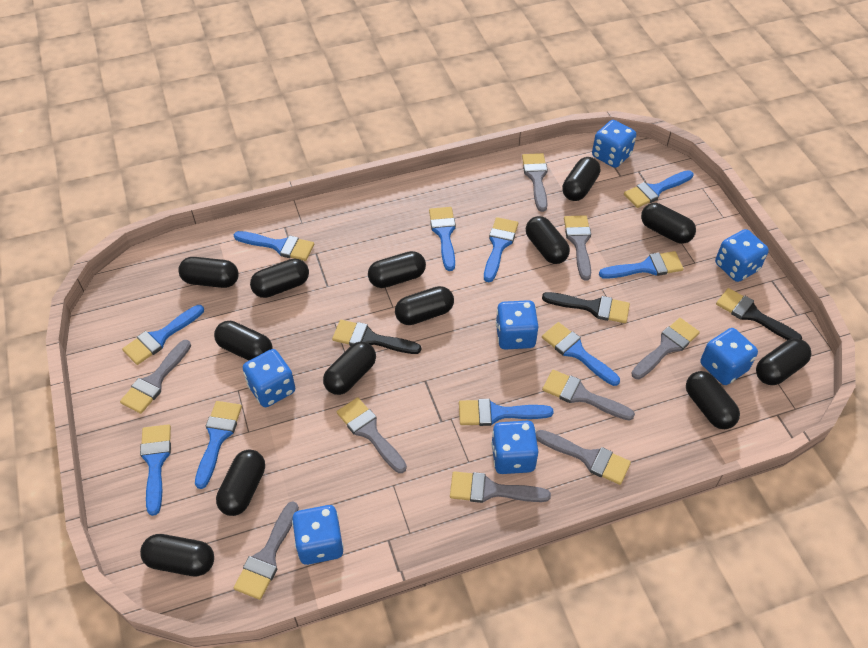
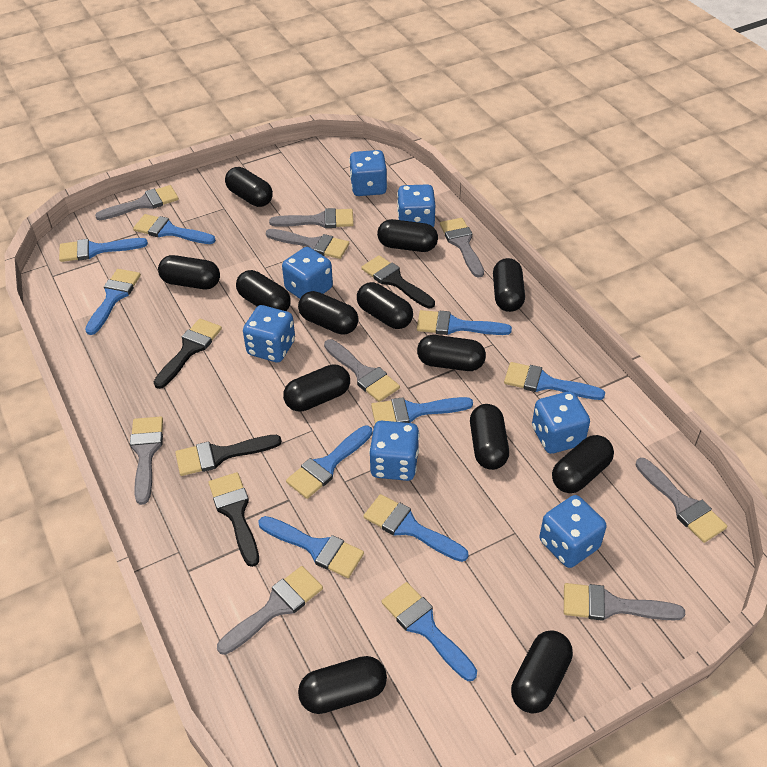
black brush: 3 -> 4

